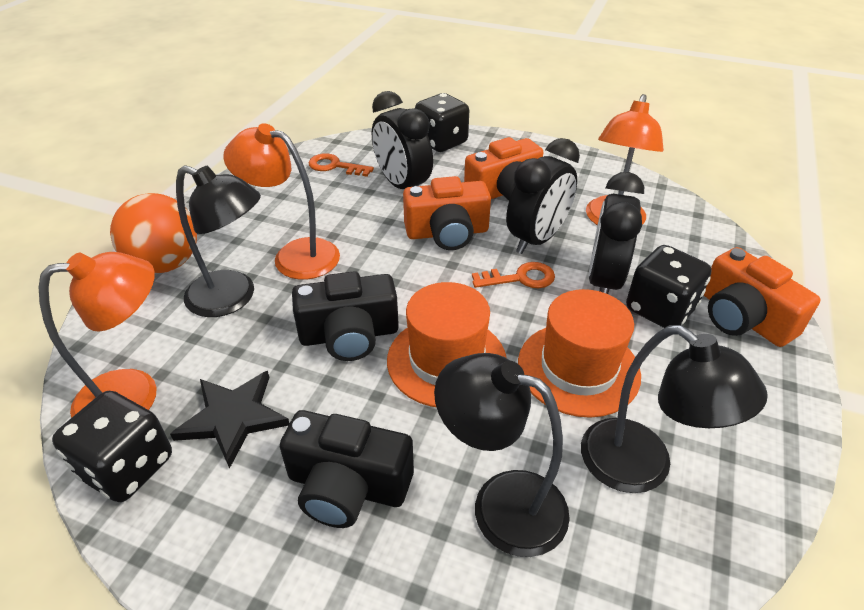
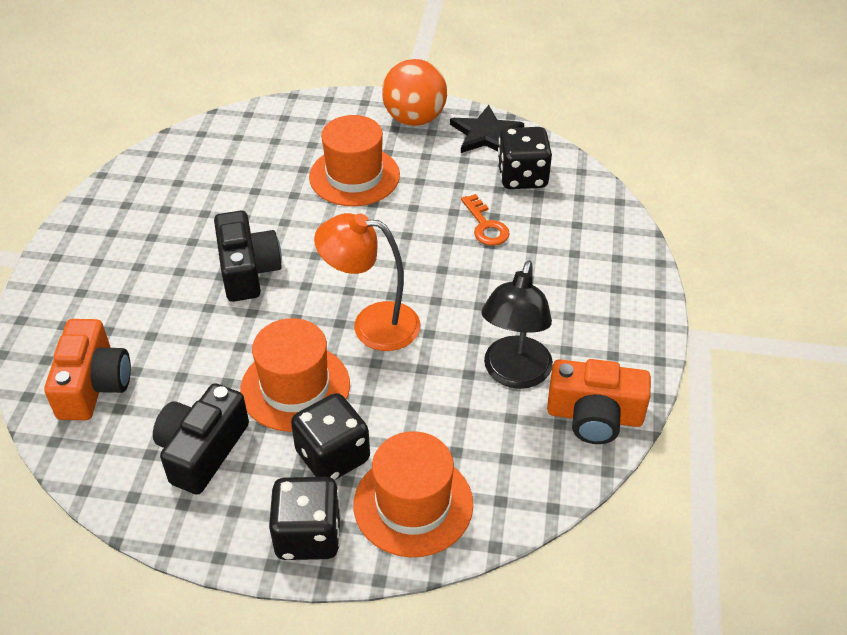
black clock: 3 -> 0
black lamp: 3 -> 1
orange camera: 3 -> 2
orange hat: 2 -> 3
orange key: 2 -> 1
orange lamp: 3 -> 1

